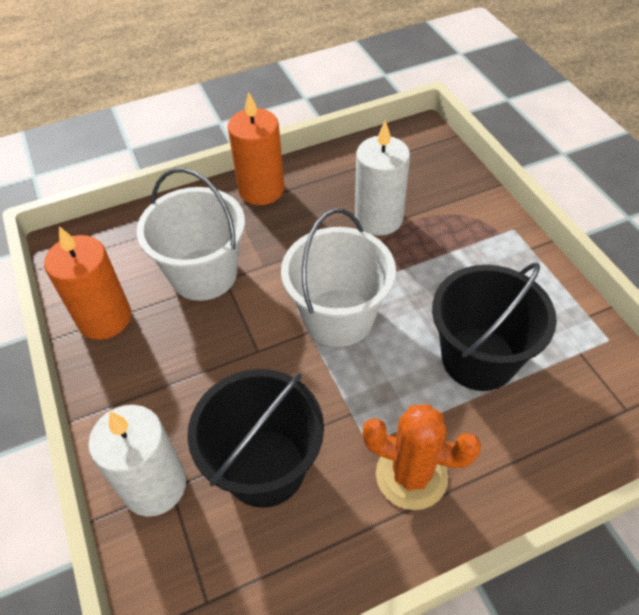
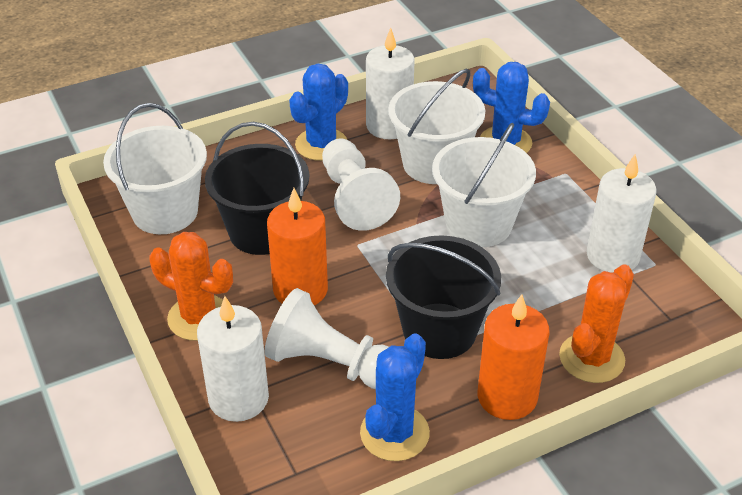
blue cactus: 0 -> 3
orange cactus: 1 -> 2
white bucket: 2 -> 3
white candle: 2 -> 3
white pawn: 0 -> 2

